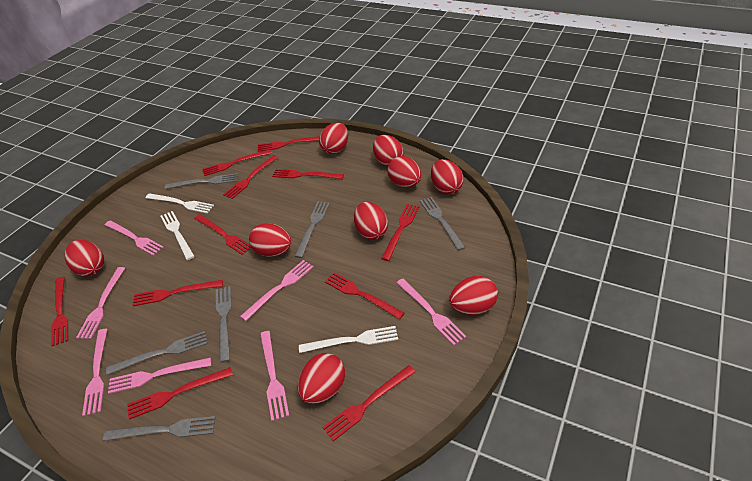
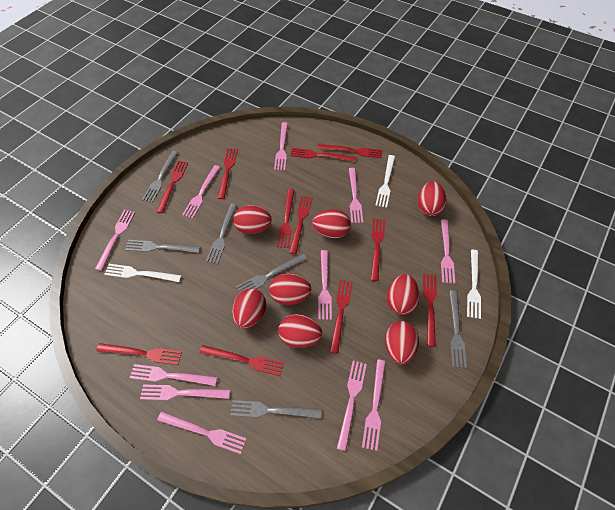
pink fork: 7 -> 11
red egg: 9 -> 8

